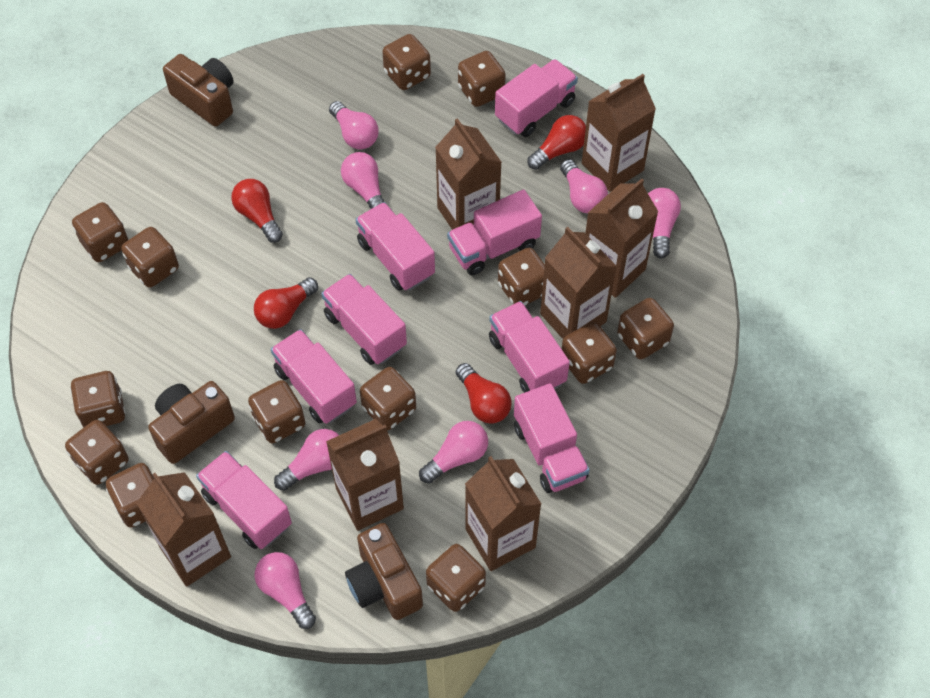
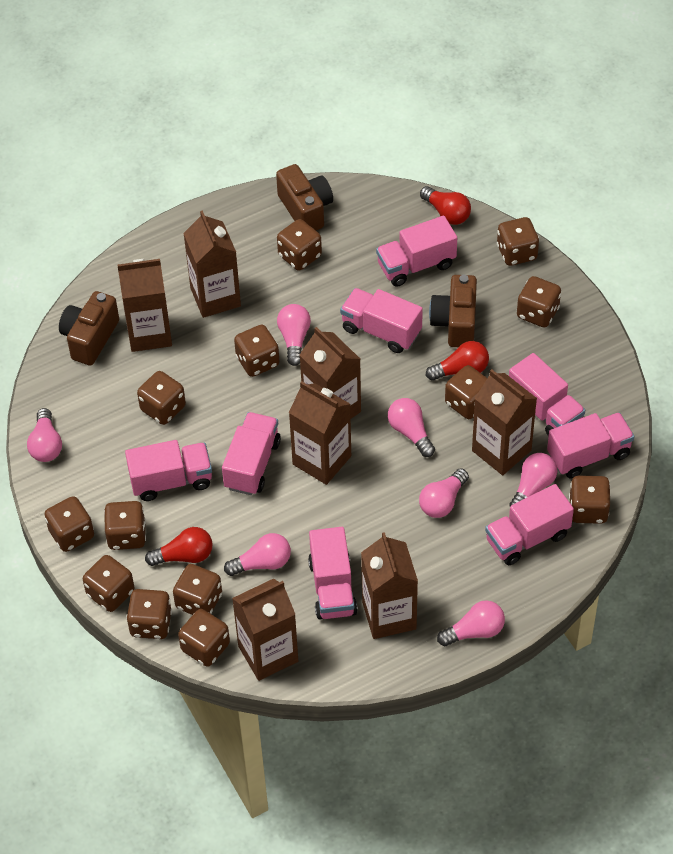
red light bulb: 4 -> 3

